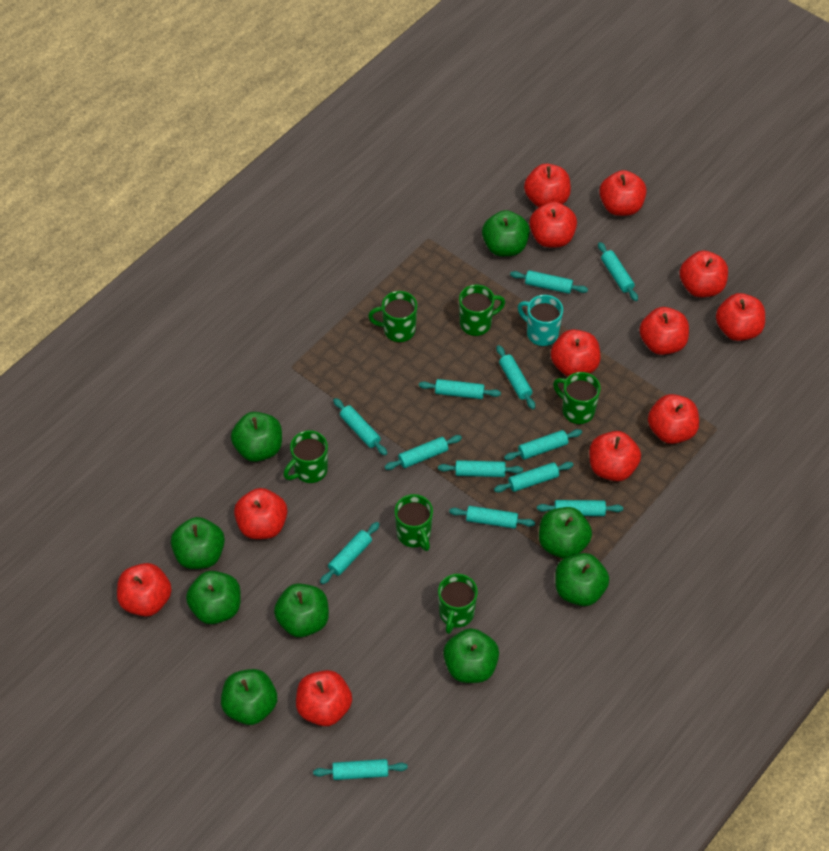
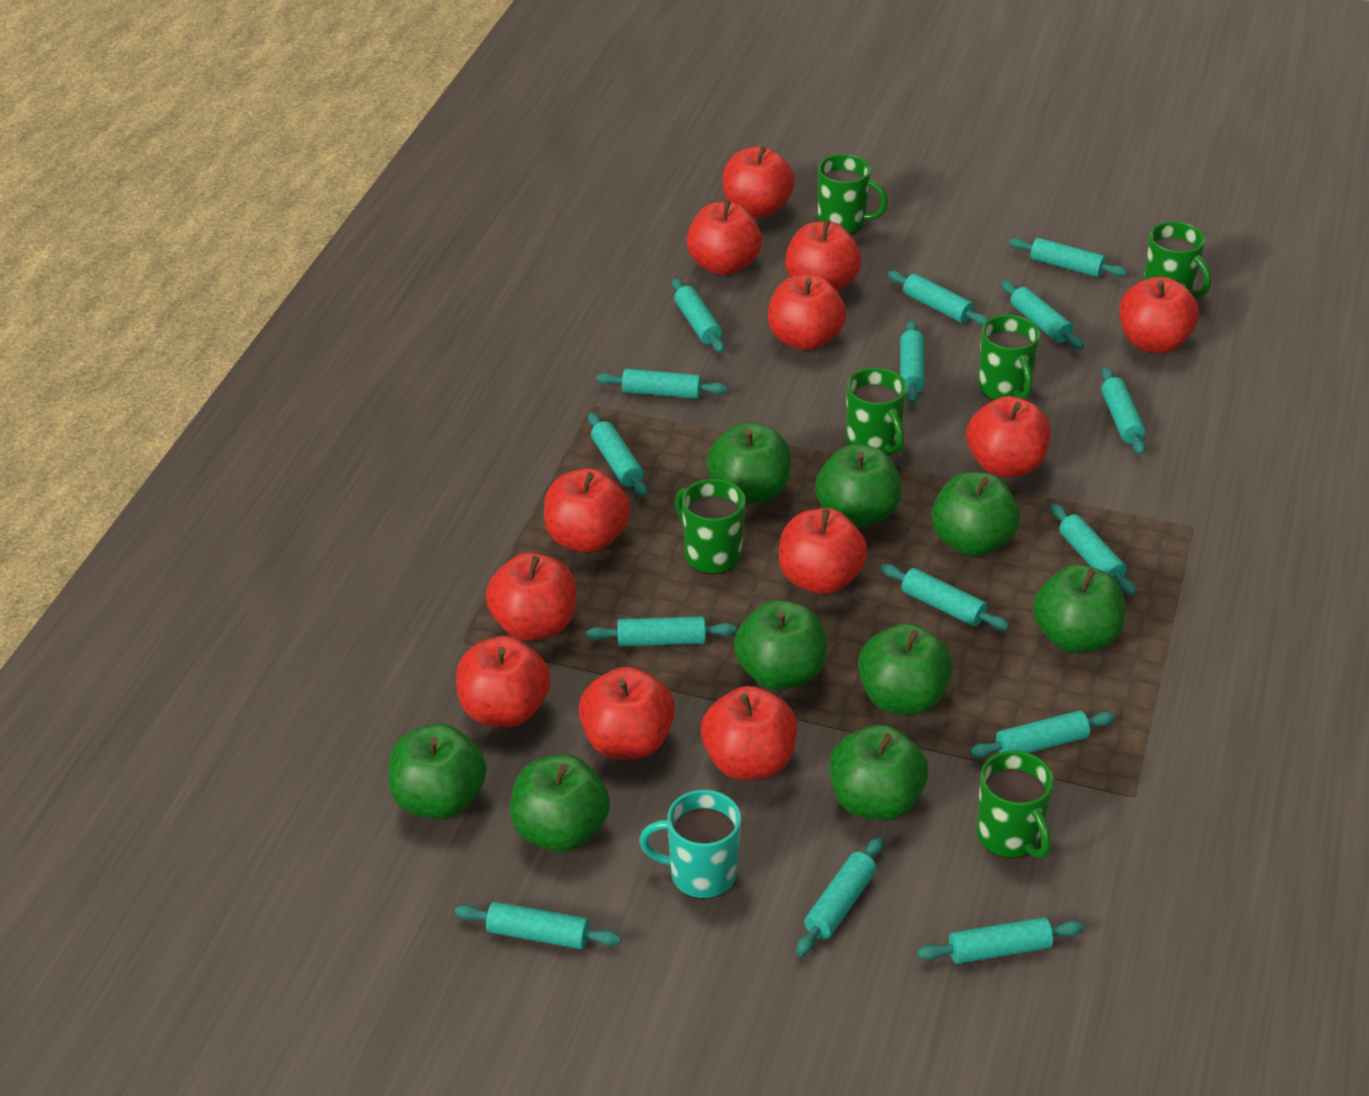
turquoise rolling pin: 13 -> 15

